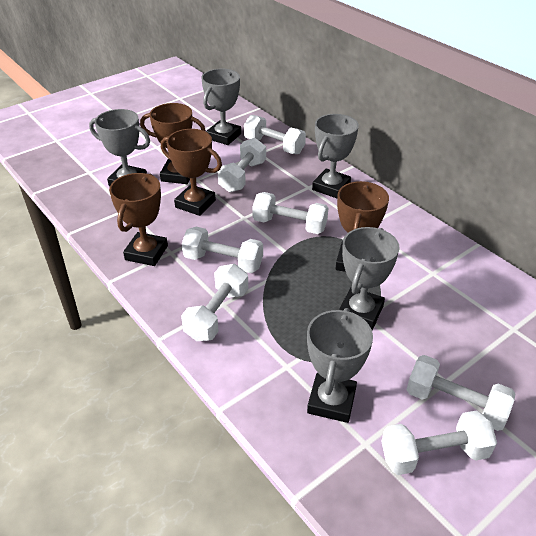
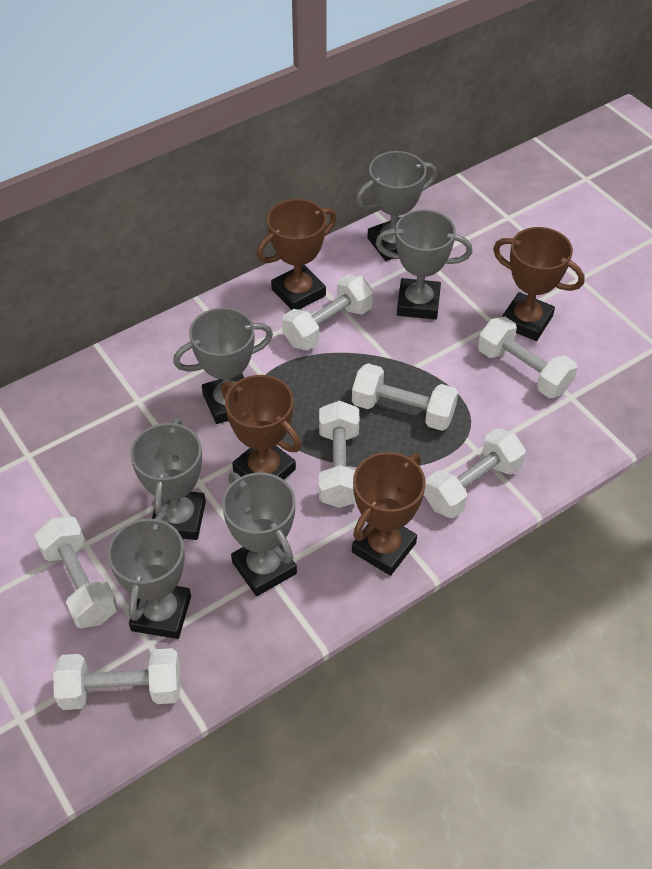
grey trophy: 5 -> 6

